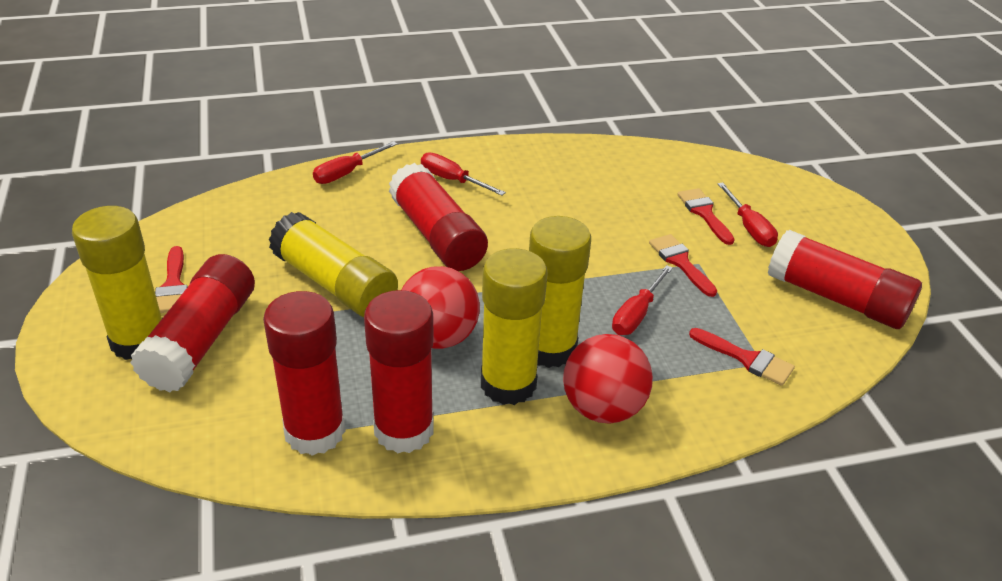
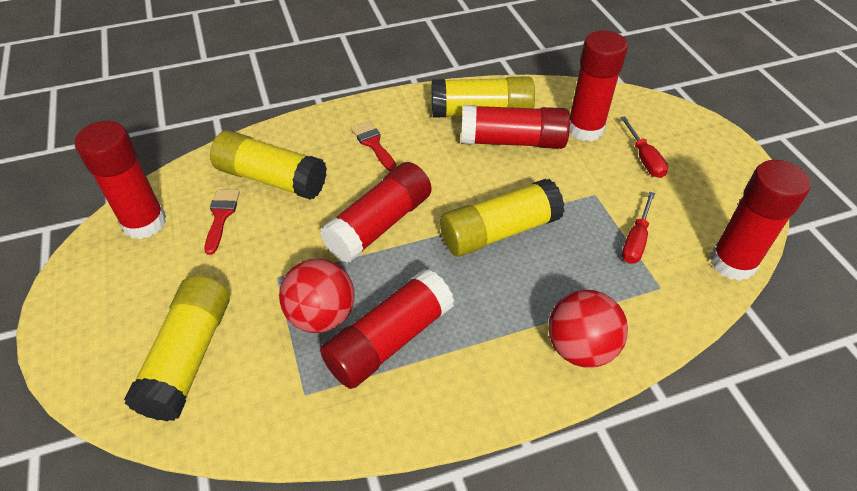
red brush: 4 -> 2
red glue stick: 5 -> 6
red screwdriver: 4 -> 2

